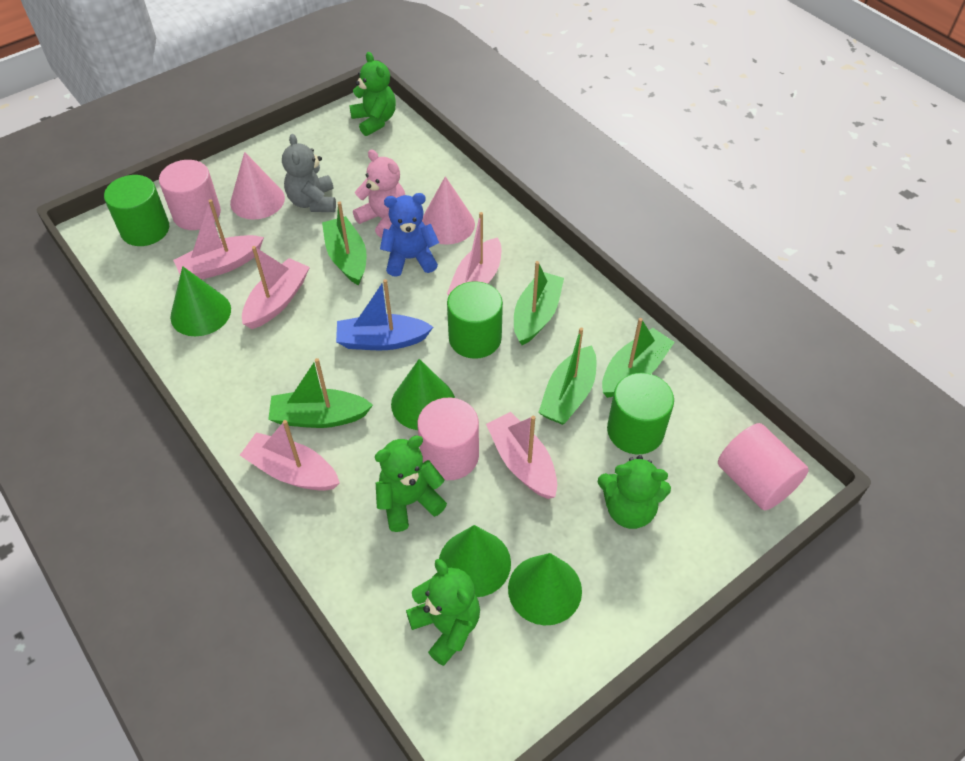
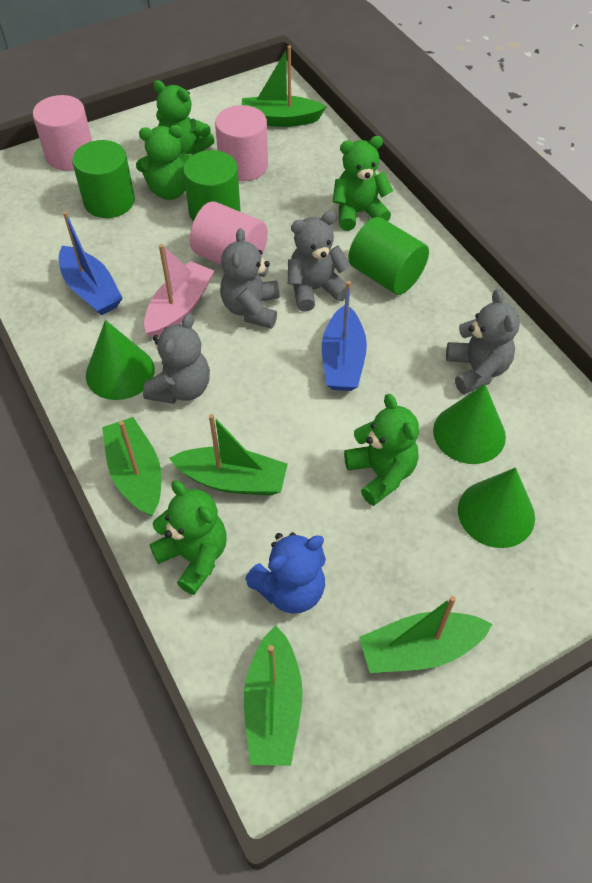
blue boat: 1 -> 2
green cone: 4 -> 3
green teddy bear: 4 -> 5
grey teddy bear: 1 -> 4
pink boat: 5 -> 1
pink cone: 2 -> 0
pink teddy bear: 1 -> 0

